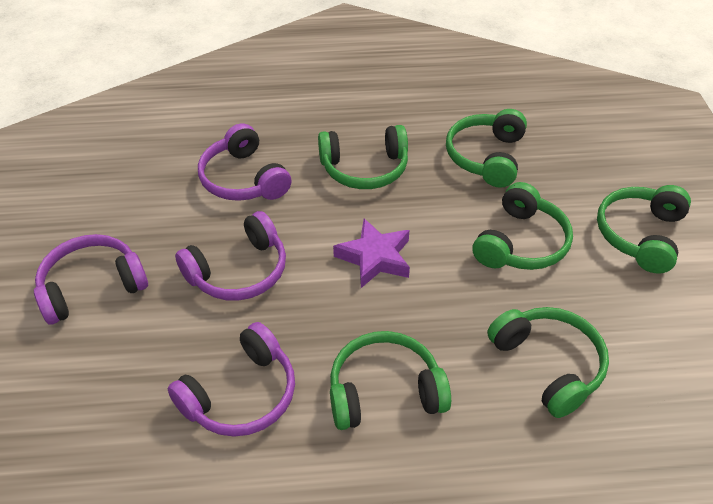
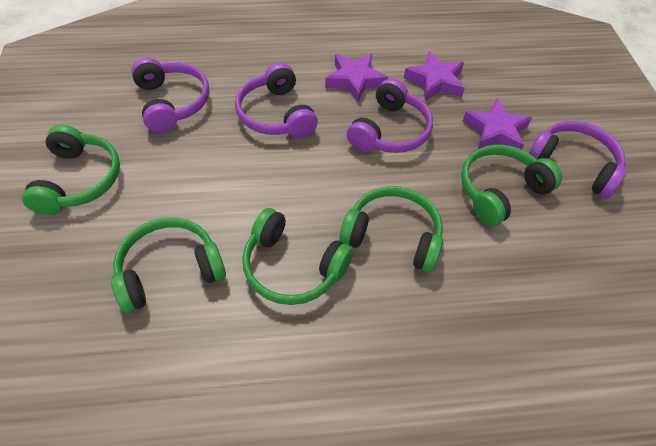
green headphones: 6 -> 5
purple star: 1 -> 3

